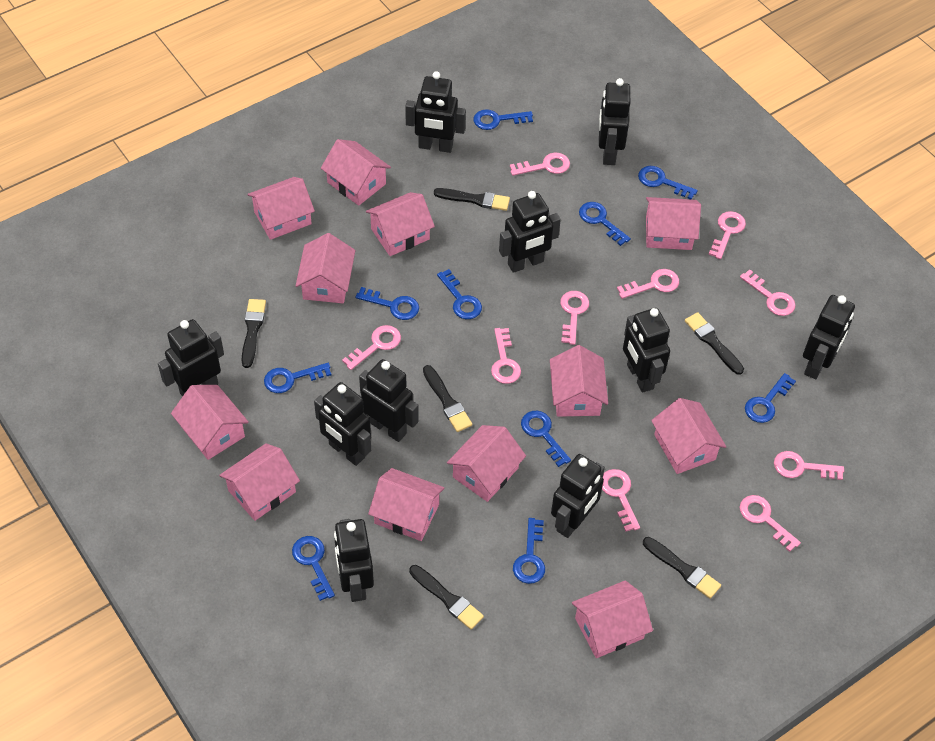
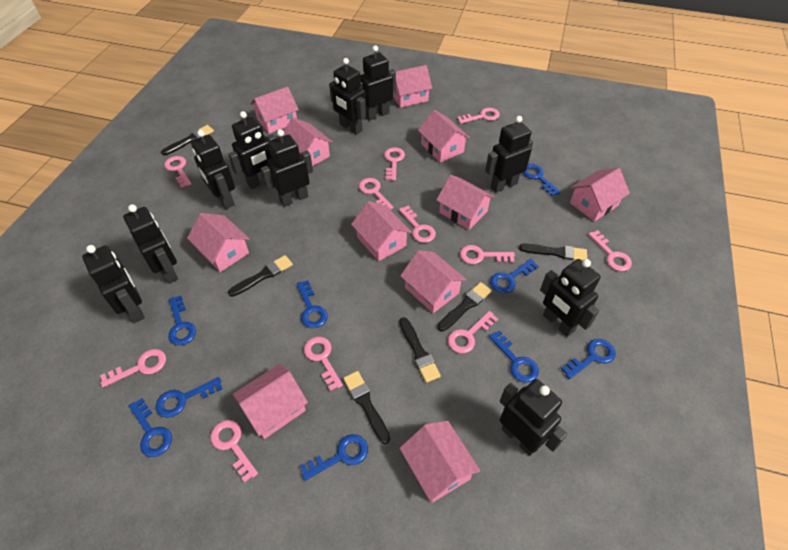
blue key: 10 -> 9
pink house: 12 -> 11
pink key: 10 -> 11

